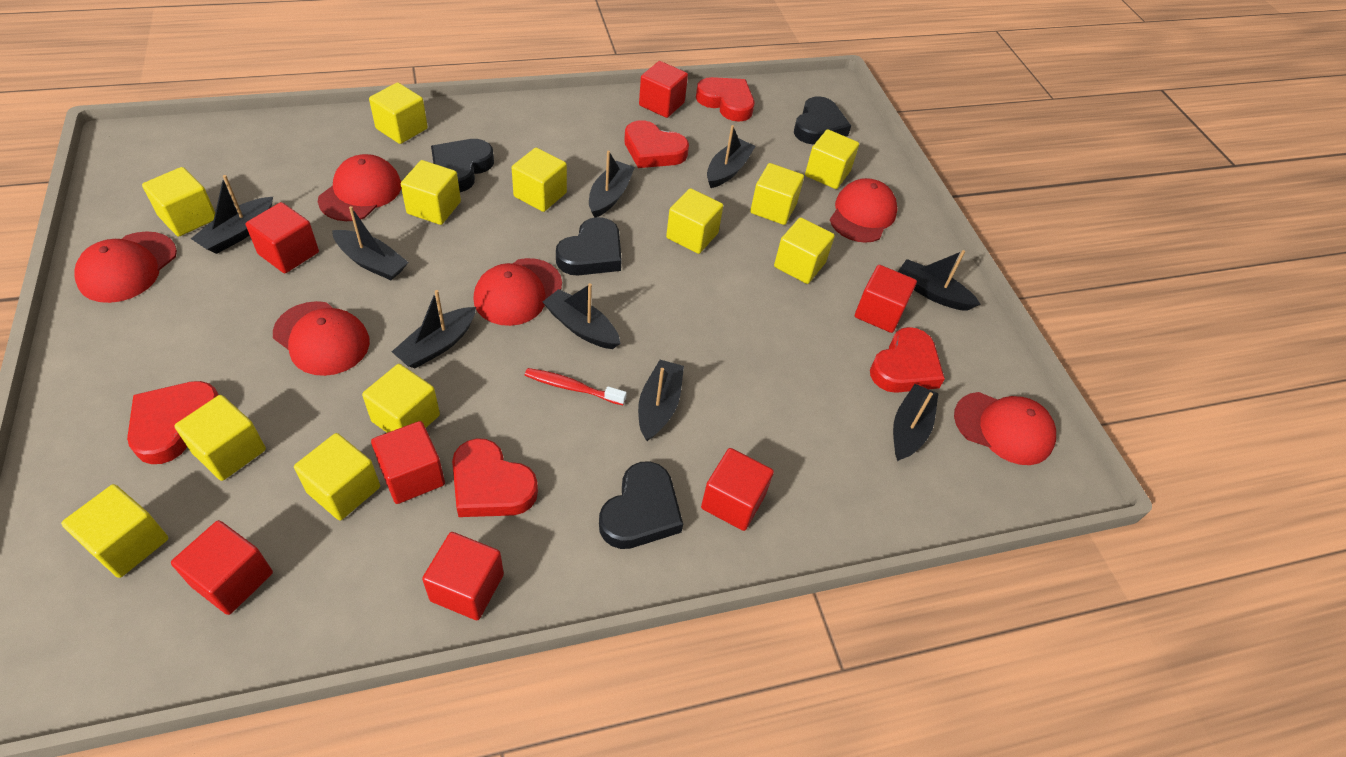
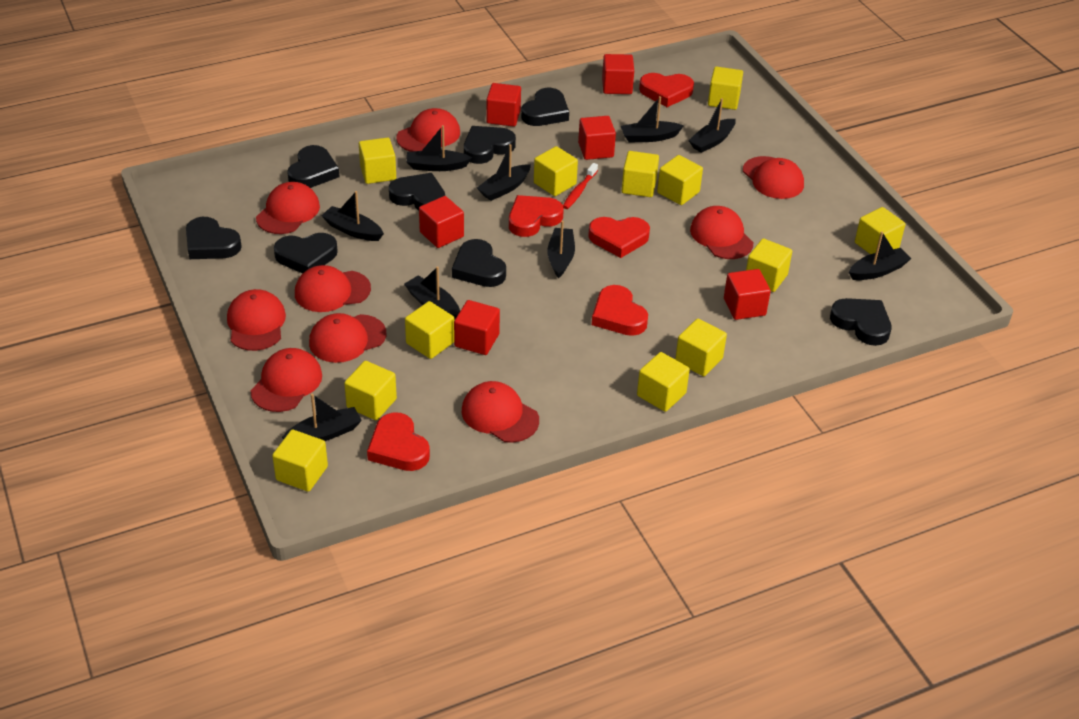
black heart: 4 -> 8
red cap: 6 -> 9
red cube: 7 -> 6

